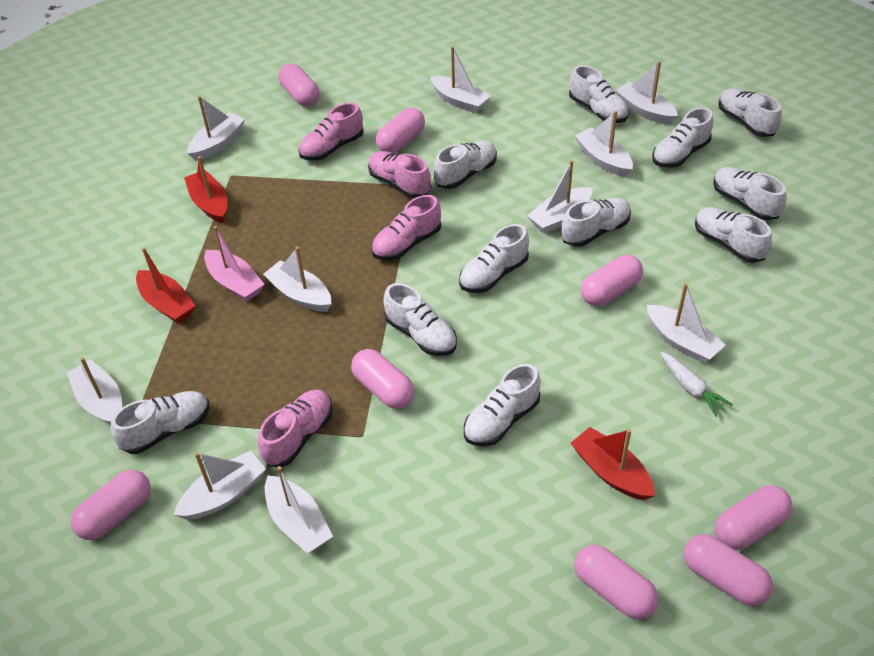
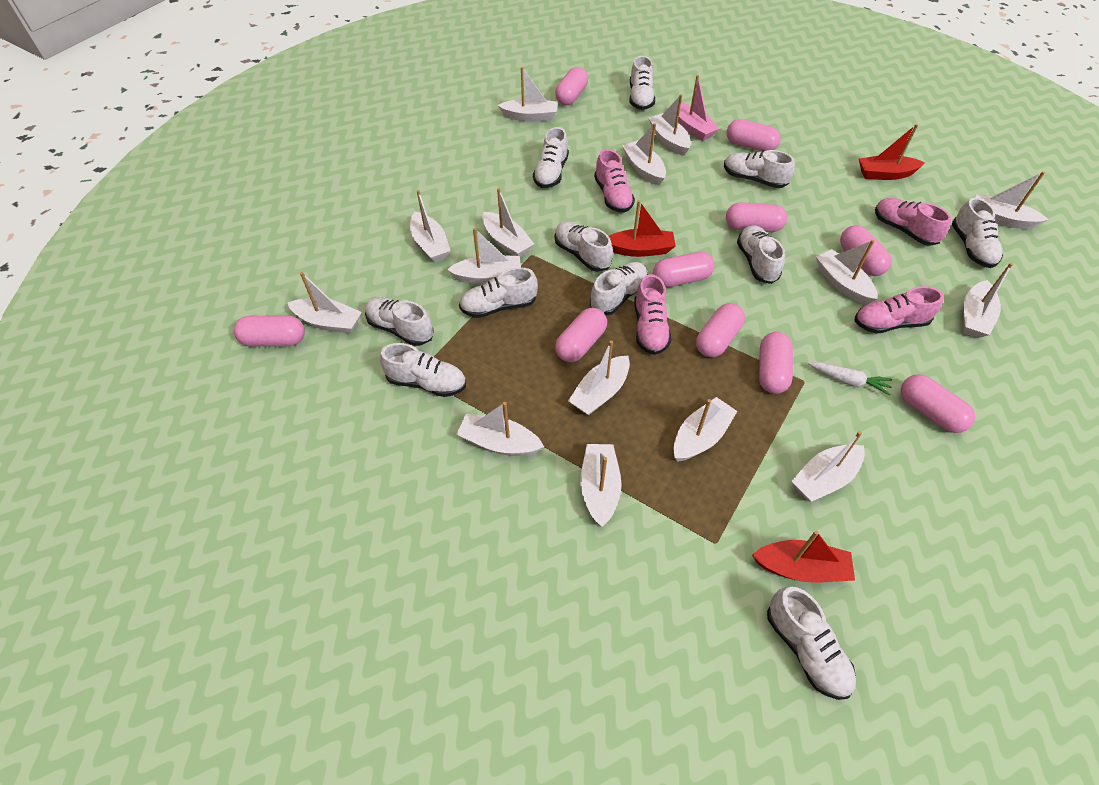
pink capsule: 8 -> 10
white boat: 10 -> 15

